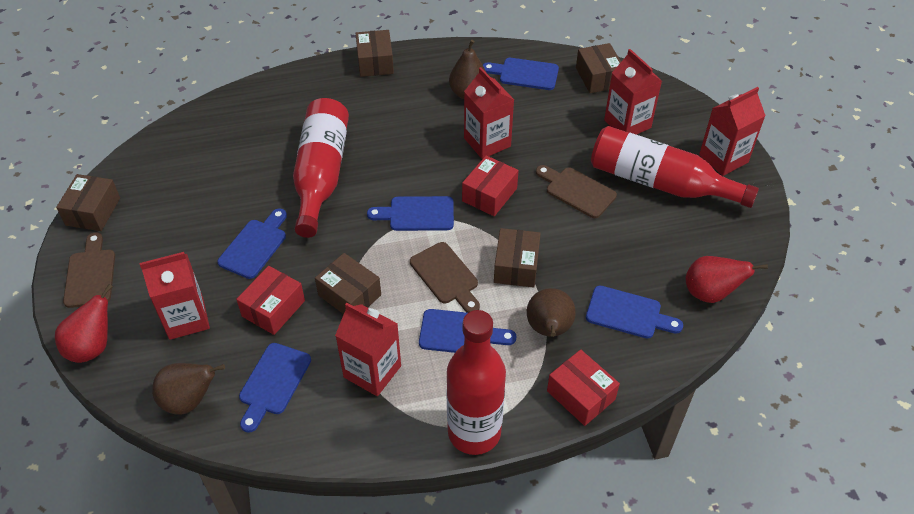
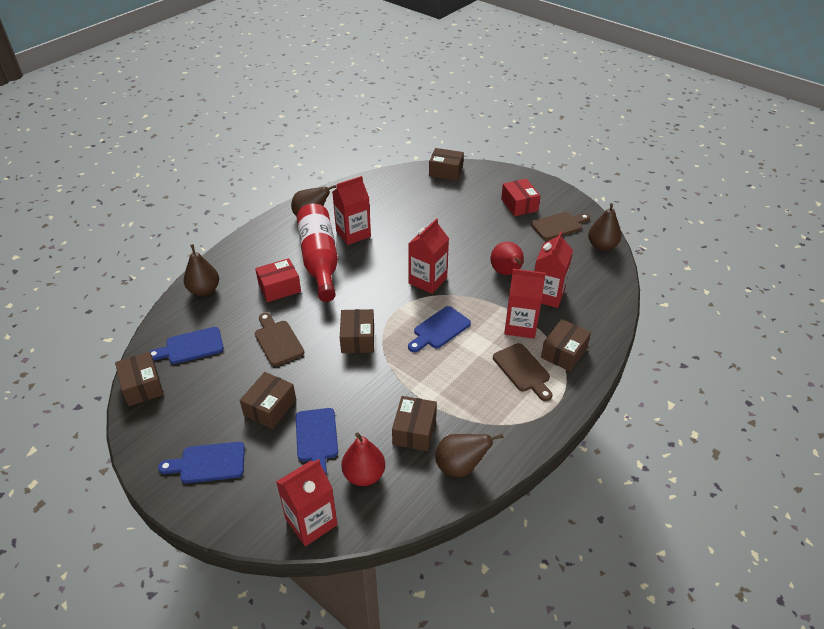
blue cutting board: 6 -> 4
brown box: 5 -> 6
brown pear: 3 -> 4
red bottle: 3 -> 1
red box: 3 -> 2

